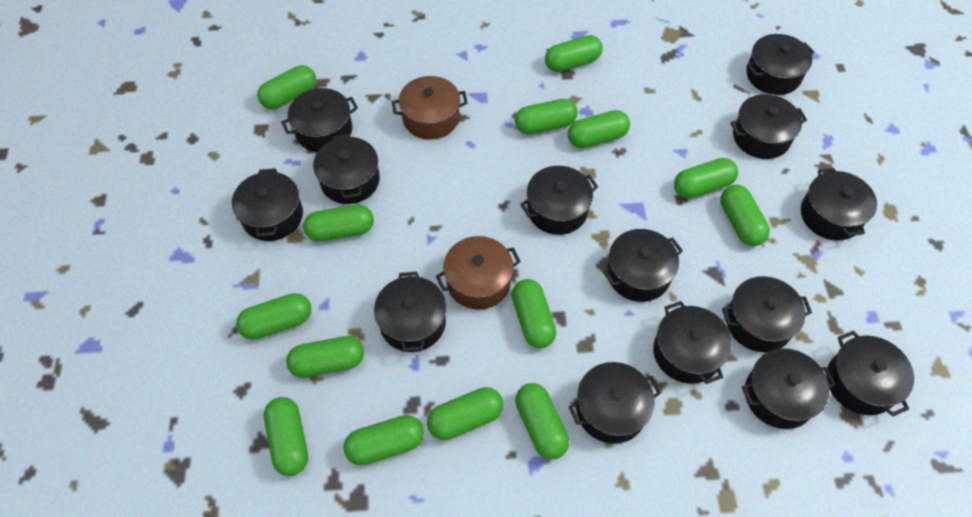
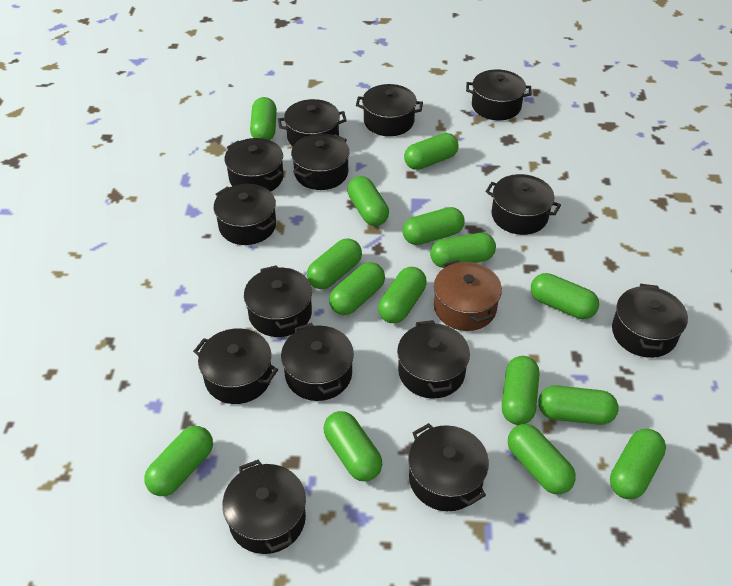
brown pot: 2 -> 1
green capsule: 14 -> 15

